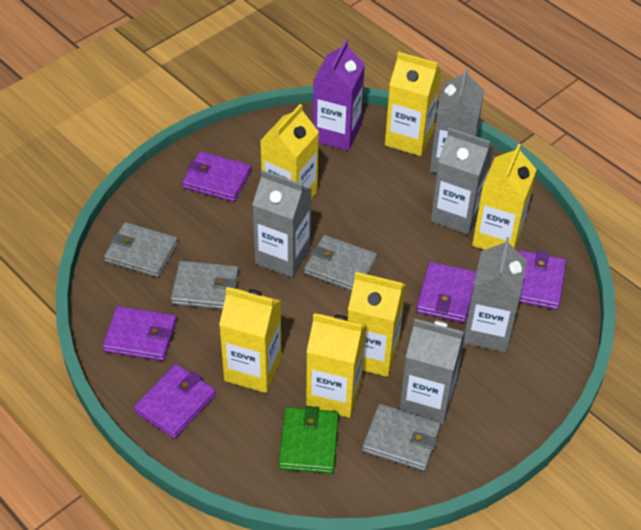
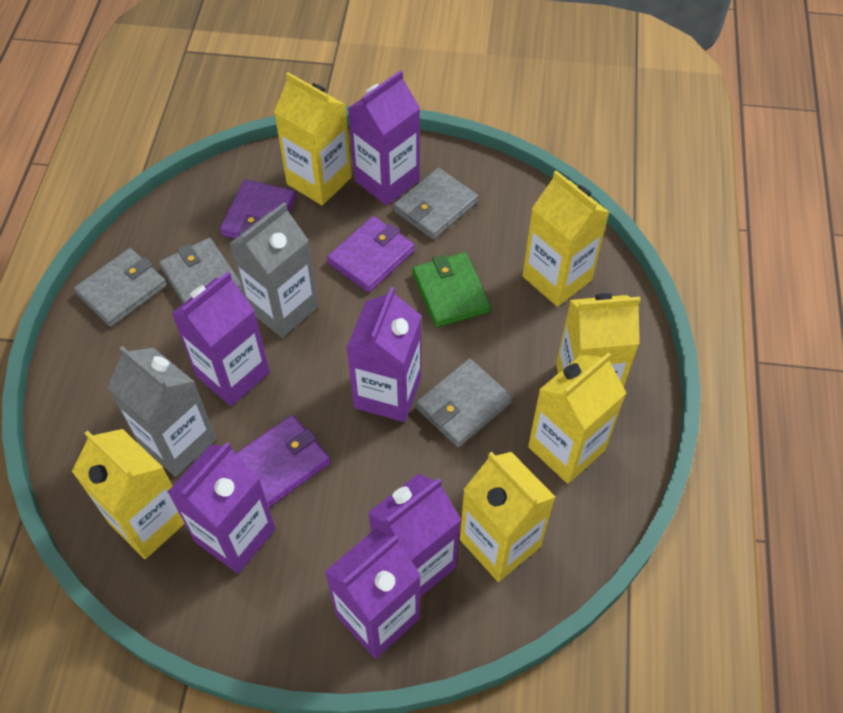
grey carton: 5 -> 2
purple carton: 1 -> 6
purple wallet: 5 -> 3

